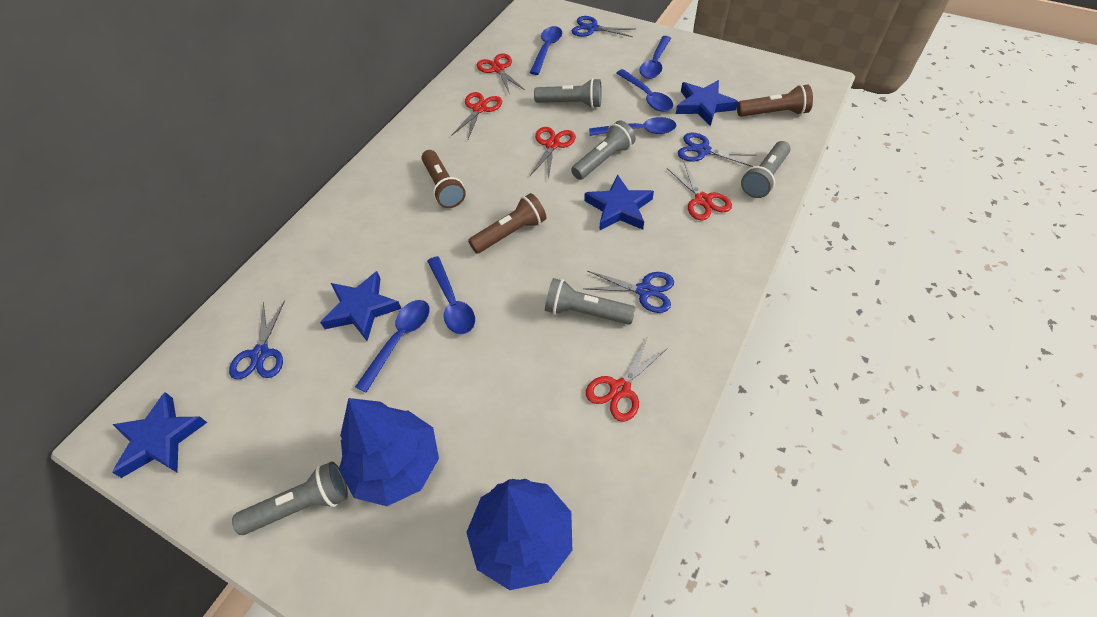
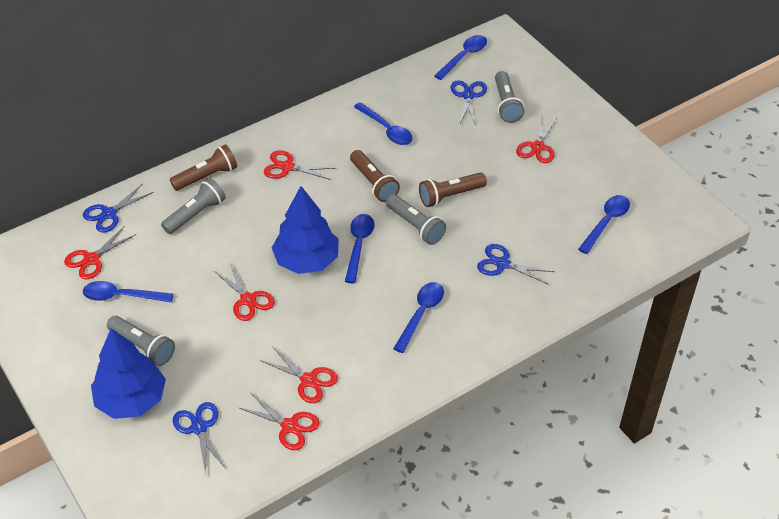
blue star: 4 -> 0
grey flashlight: 5 -> 4
red scissors: 5 -> 6

